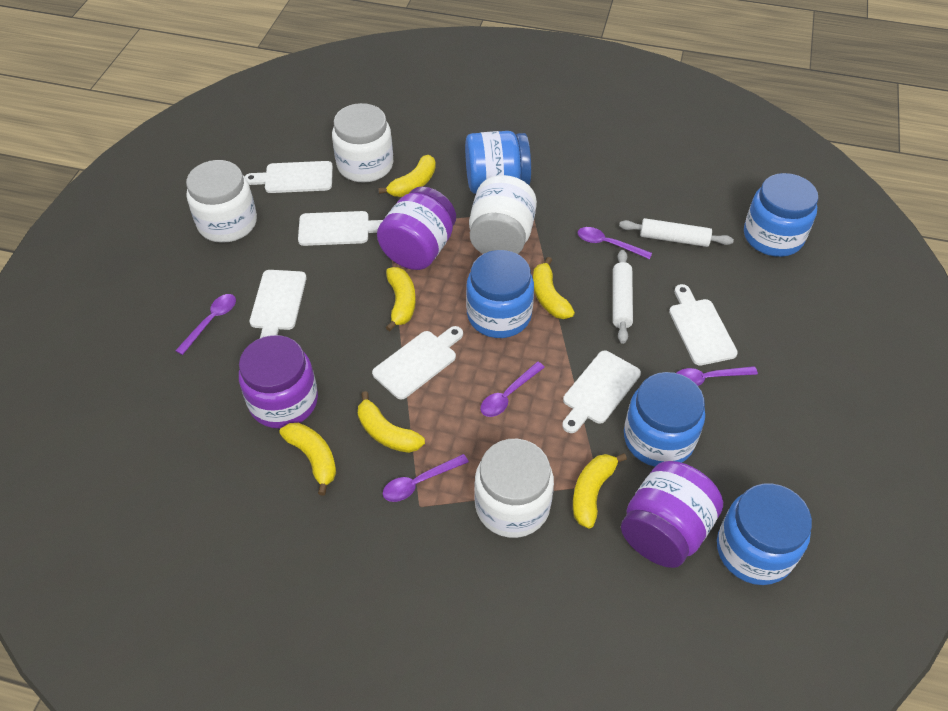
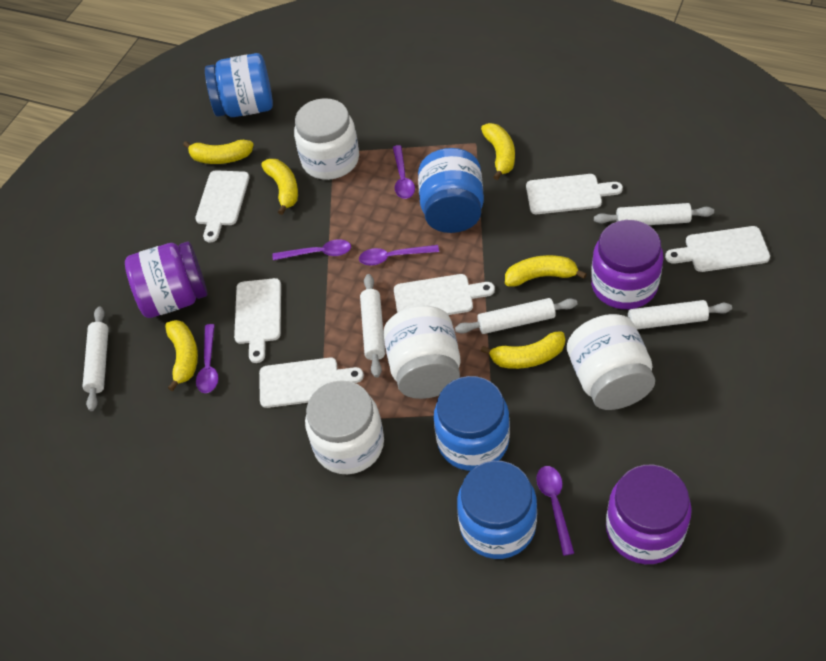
blue jar: 5 -> 4
white rolling pin: 2 -> 5

